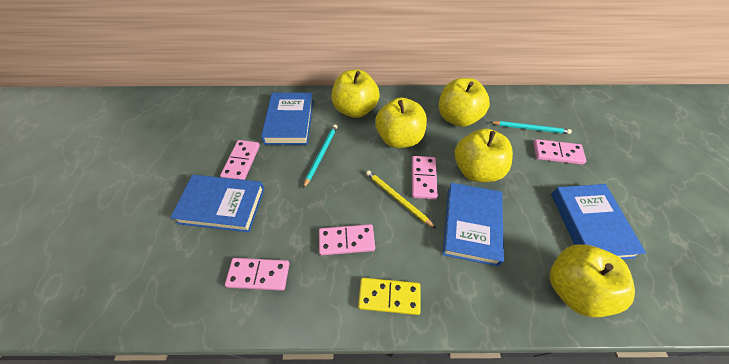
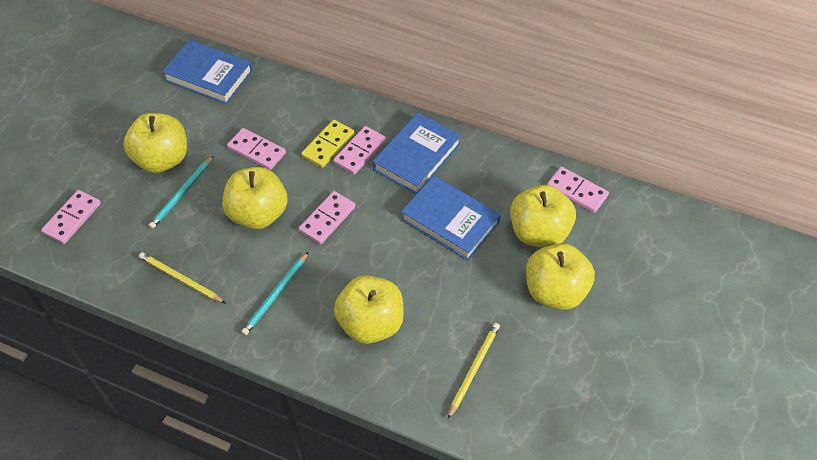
blue book: 4 -> 3
yellow pencil: 1 -> 2

